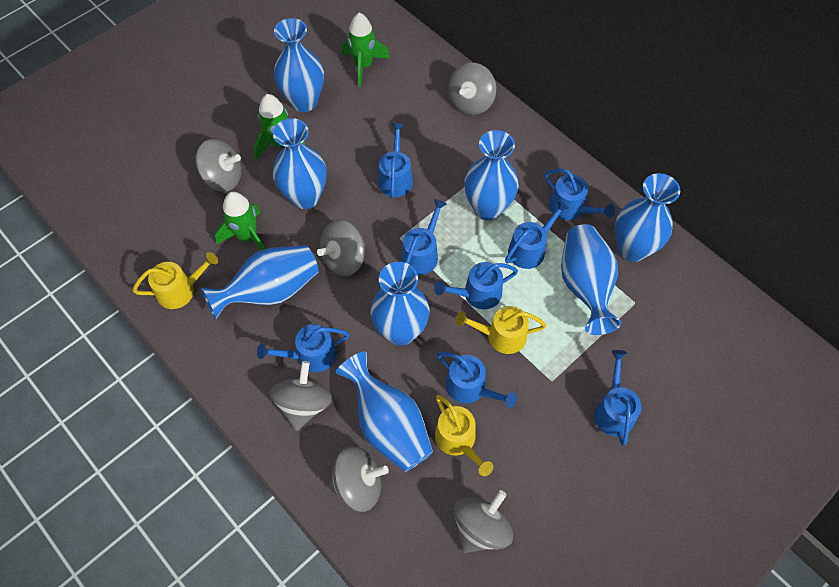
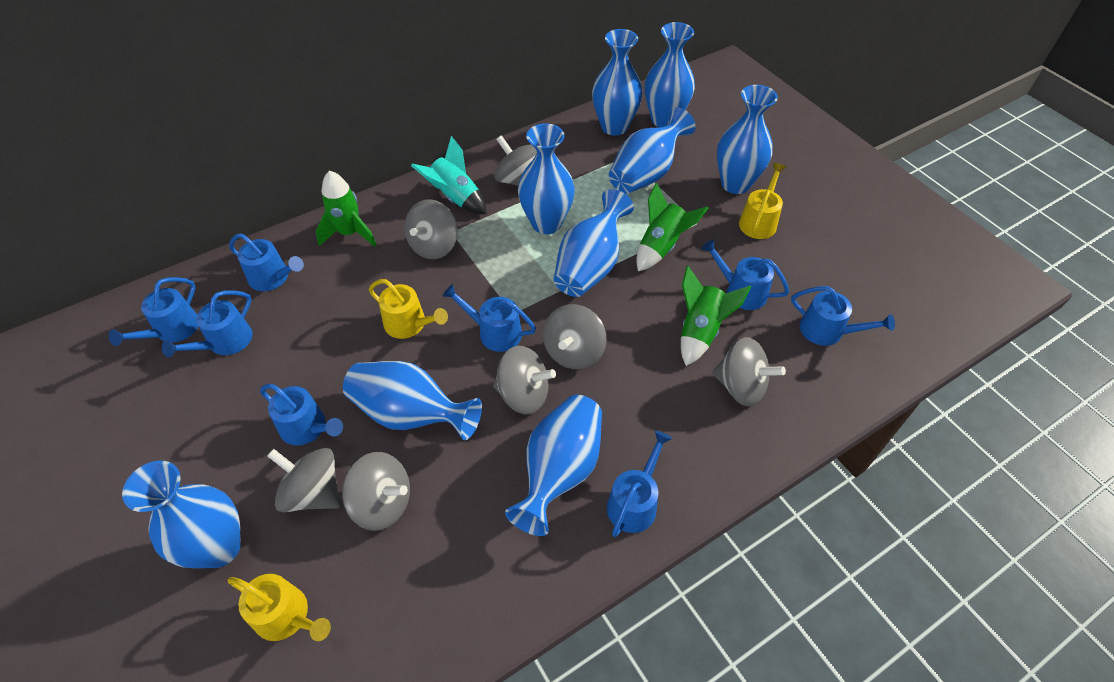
blue vase: 8 -> 9
grey spinning top: 6 -> 7
turquoise rocket: 0 -> 1

